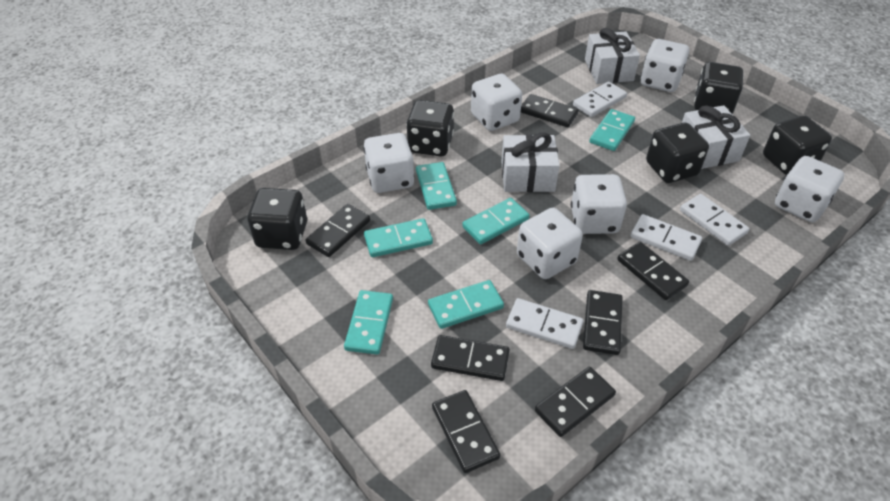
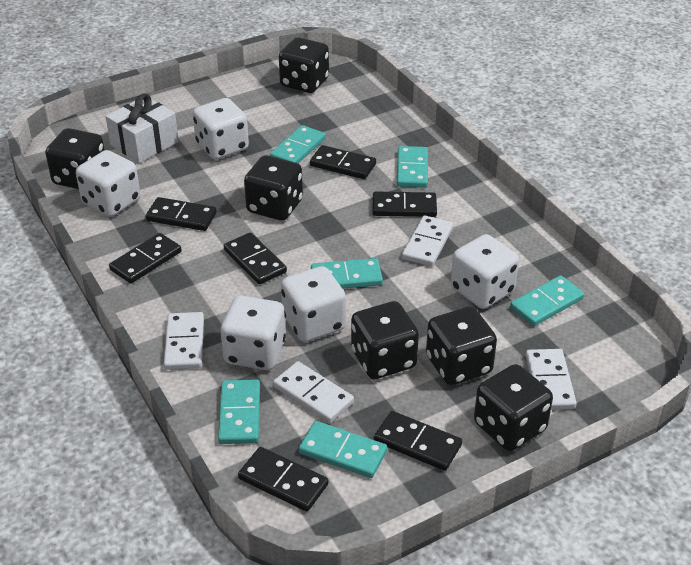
black dice: 5 -> 6
white dice: 6 -> 5
white gift: 3 -> 1

